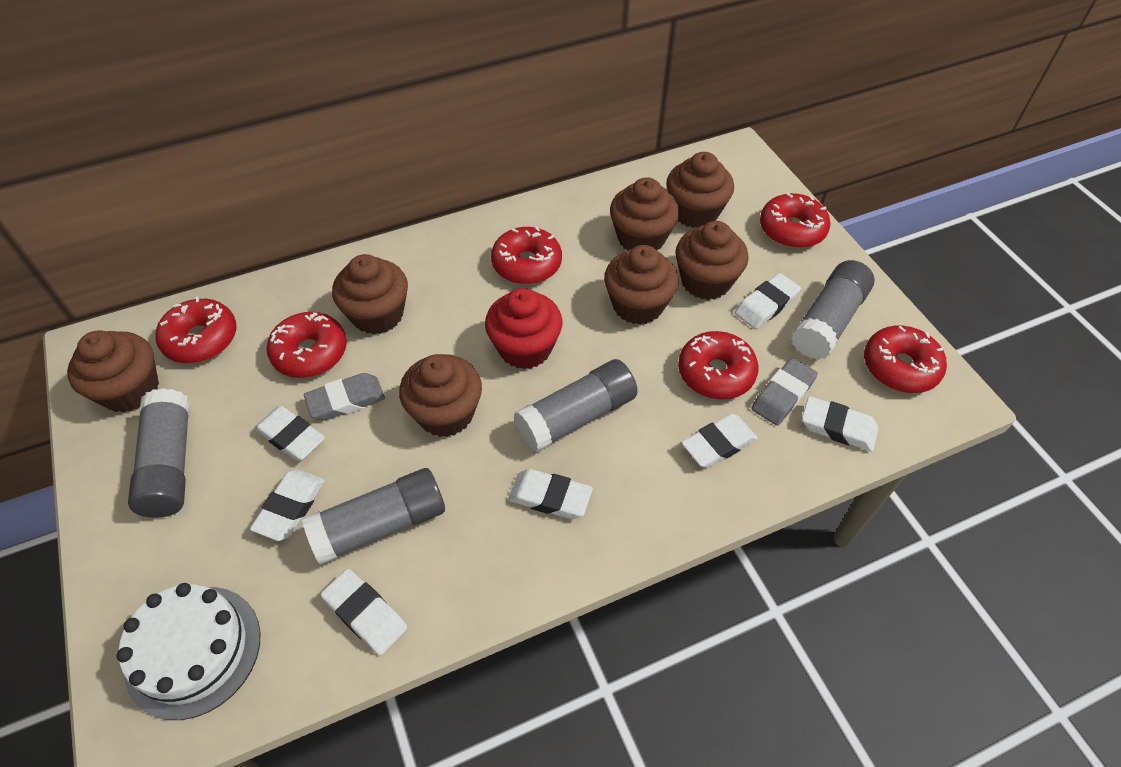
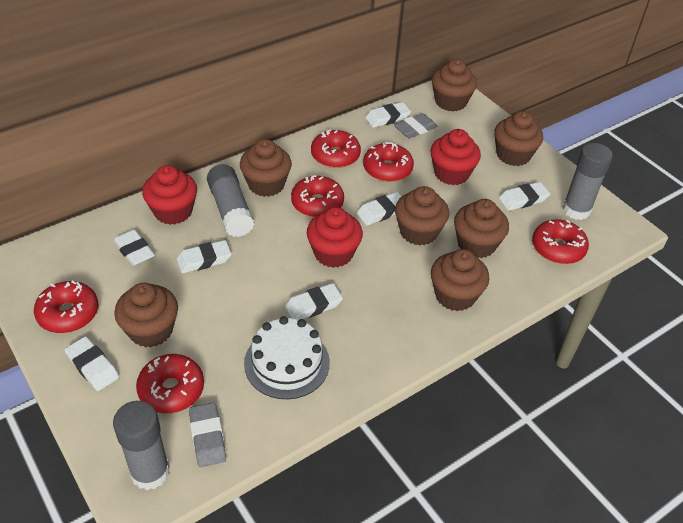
grey glue stick: 4 -> 3
red cupcake: 1 -> 3

